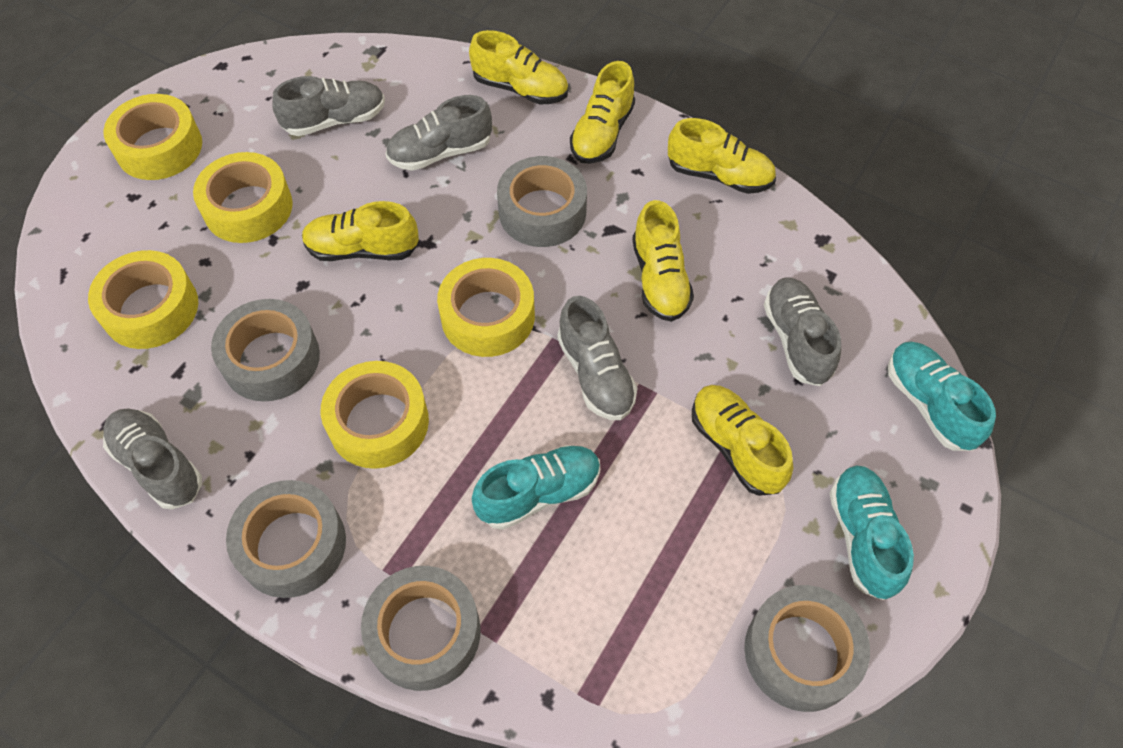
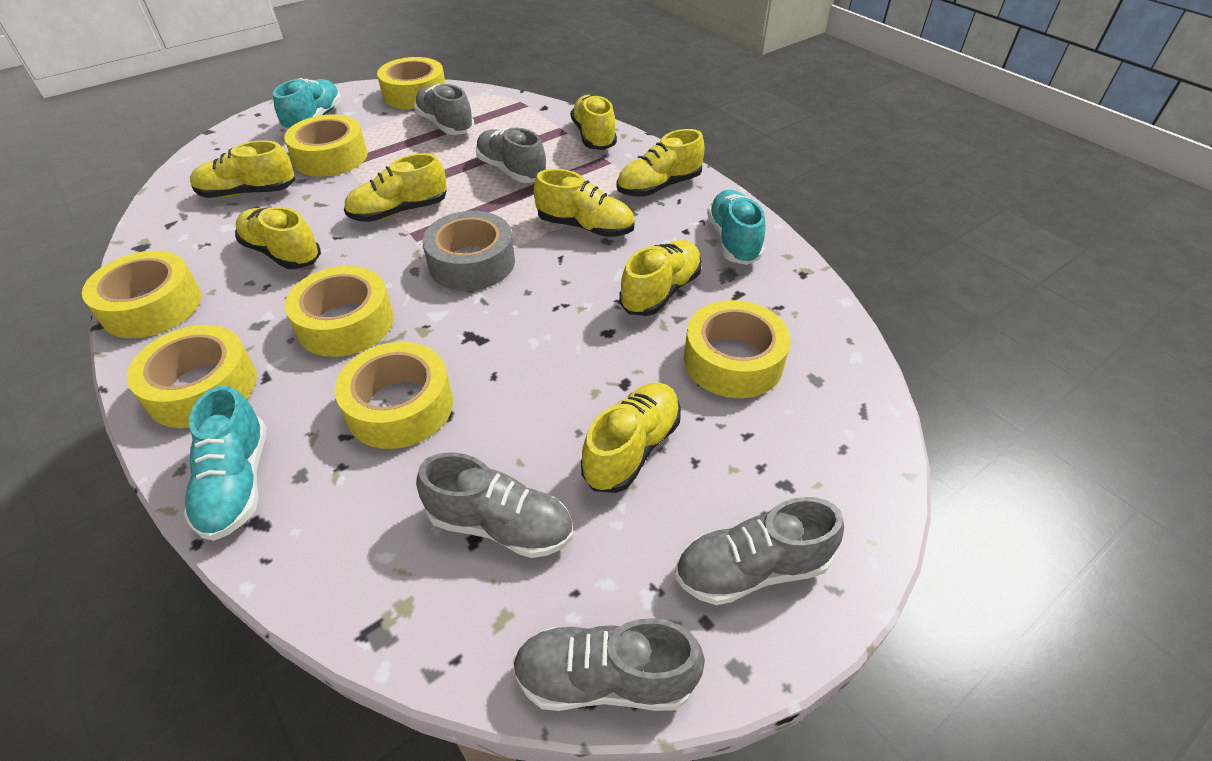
grey tape: 5 -> 1
yellow shoe: 6 -> 8
yellow tape: 5 -> 7

